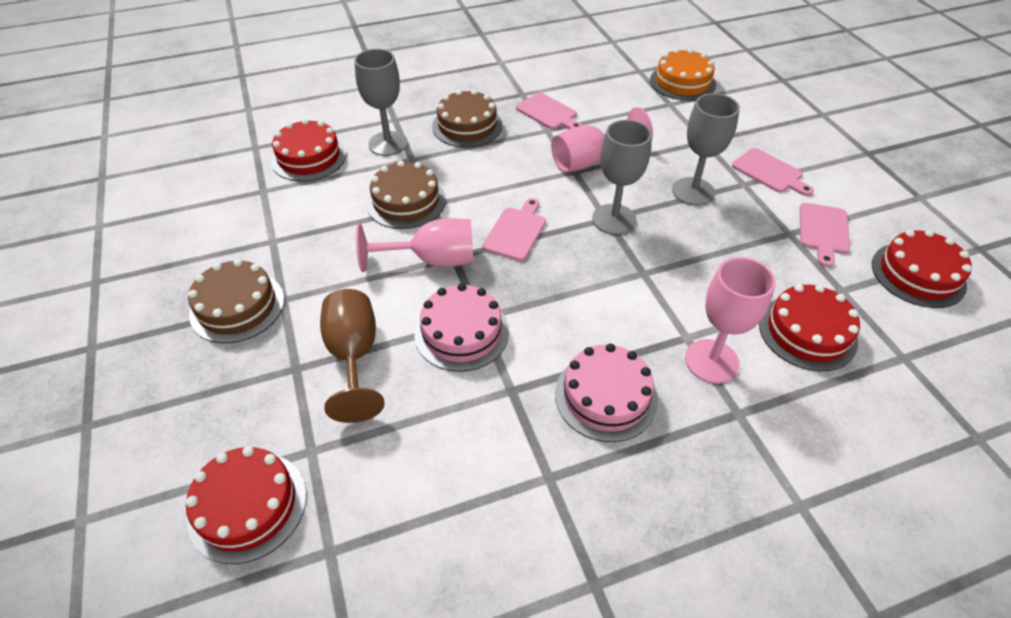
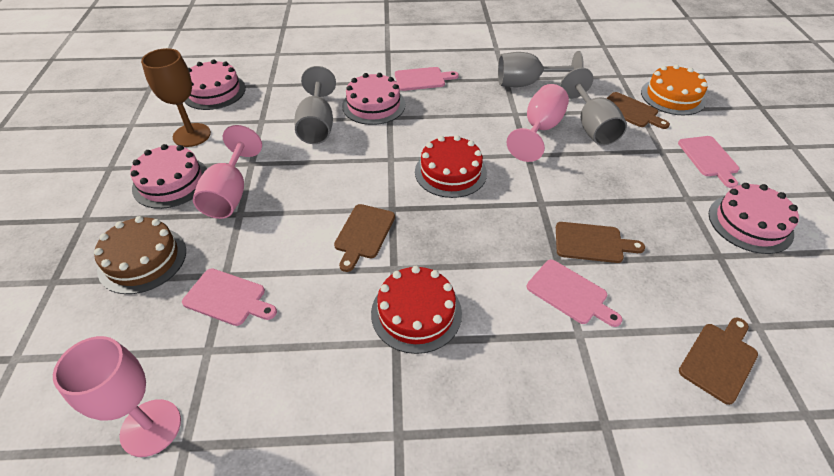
brown cake: 3 -> 1
brown cutting board: 0 -> 4
pink cake: 2 -> 4
red cake: 4 -> 2

